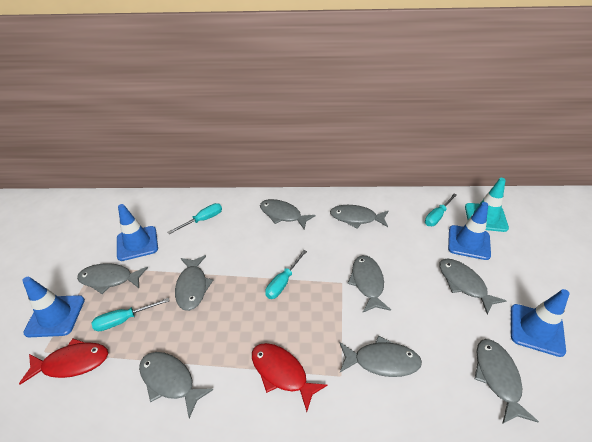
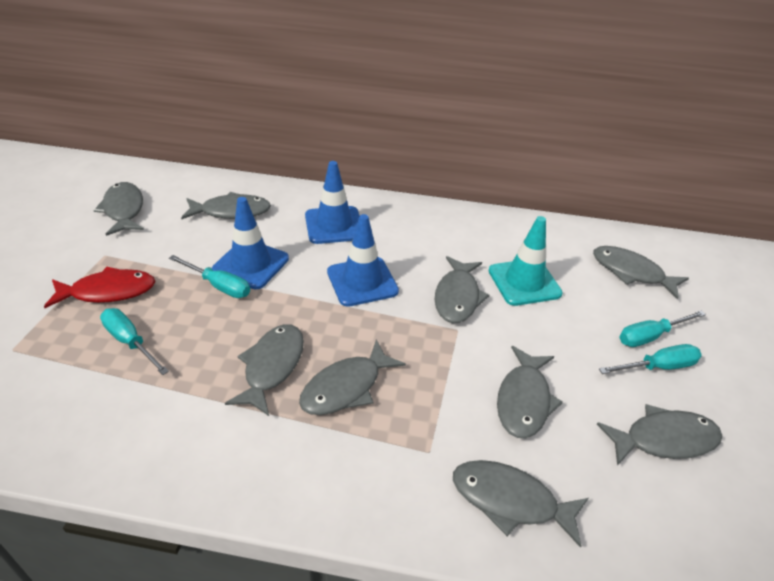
blue traffic cone: 4 -> 3
red fish: 2 -> 1

